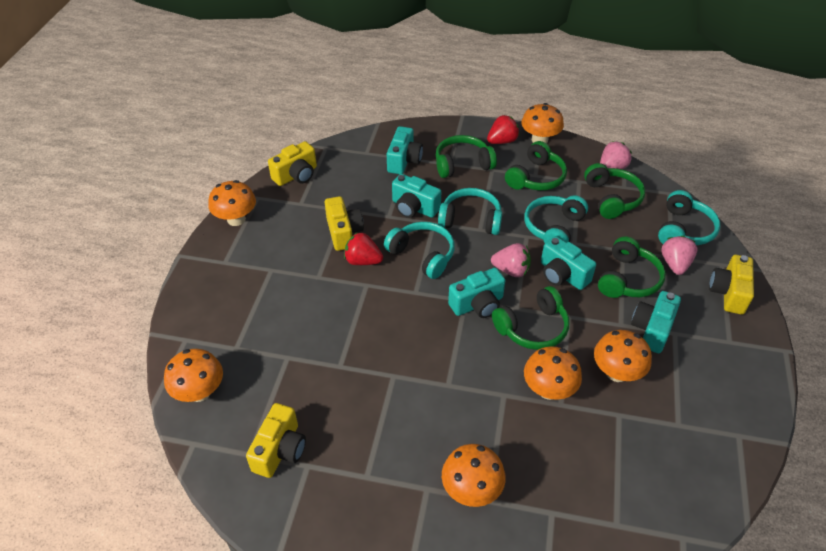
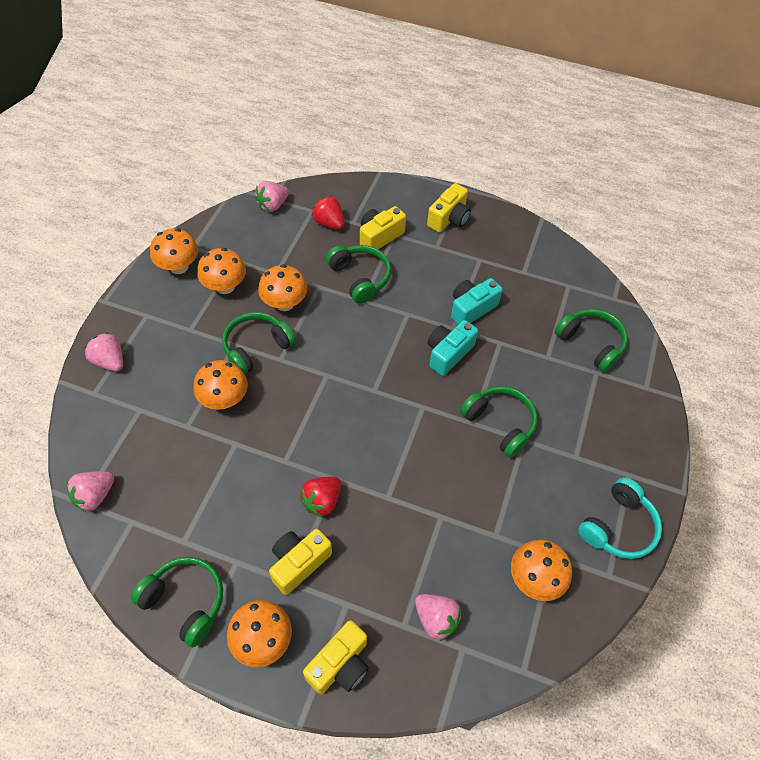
pink strawberry: 3 -> 4
turquoise camera: 5 -> 2
turquoise headphones: 4 -> 1

